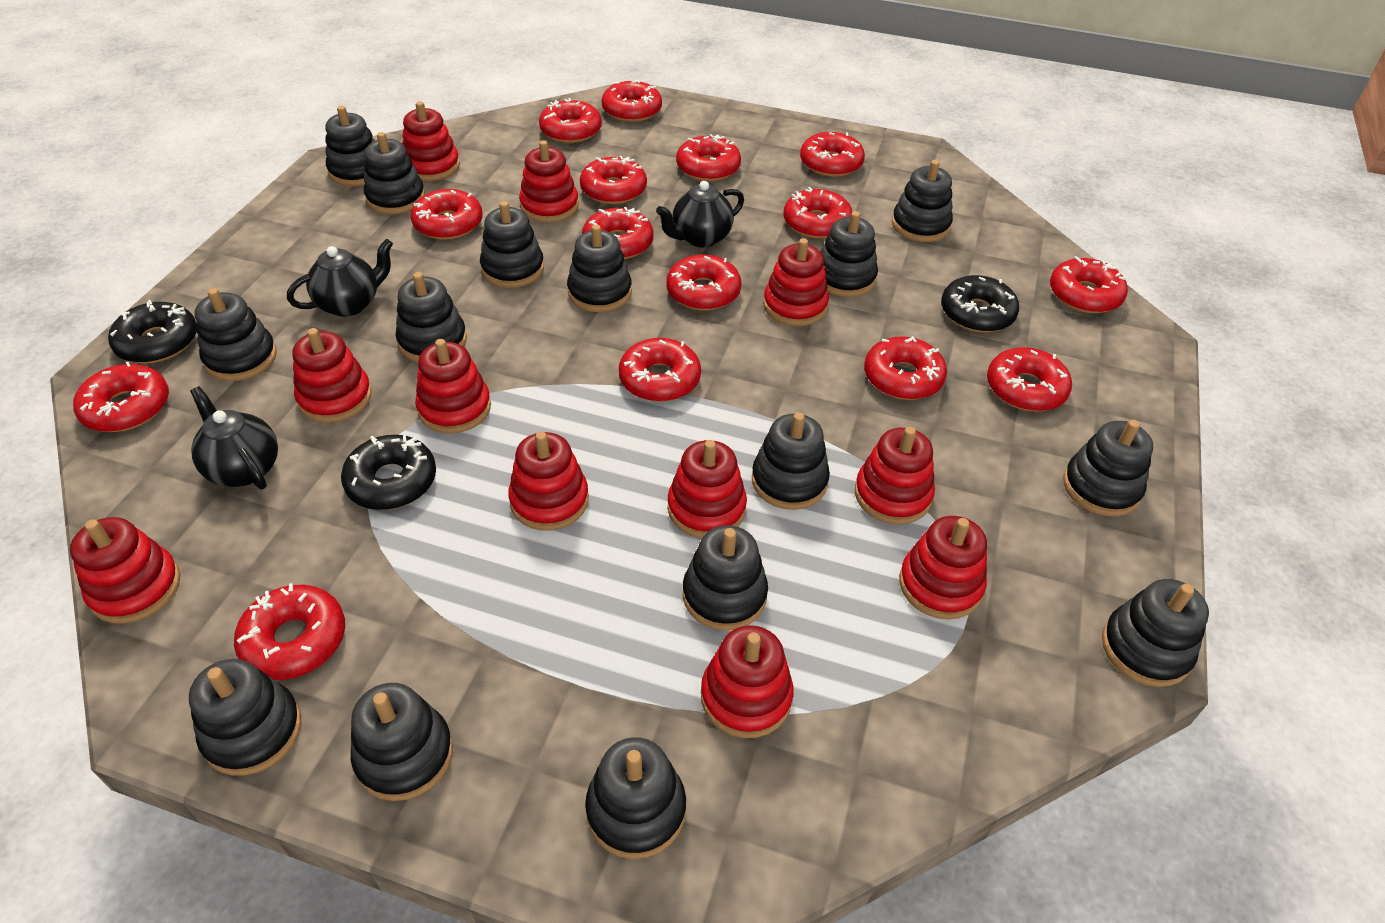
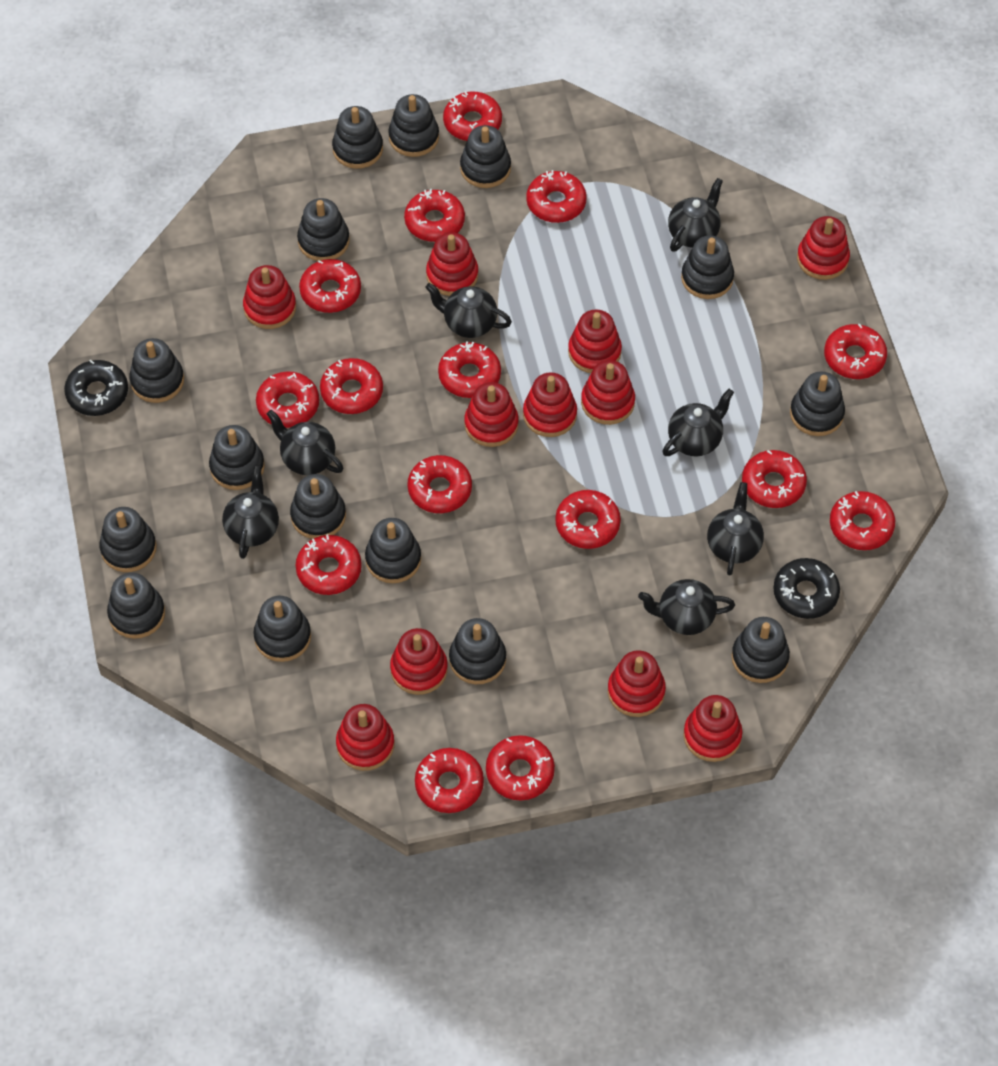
black donut: 3 -> 2
black teapot: 3 -> 7

